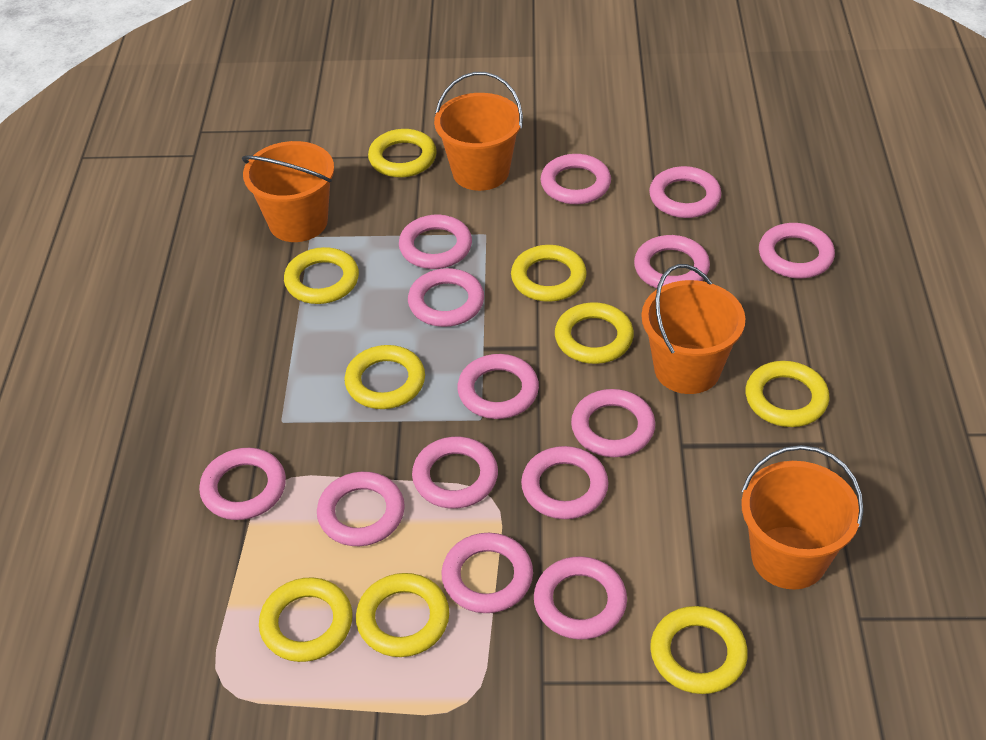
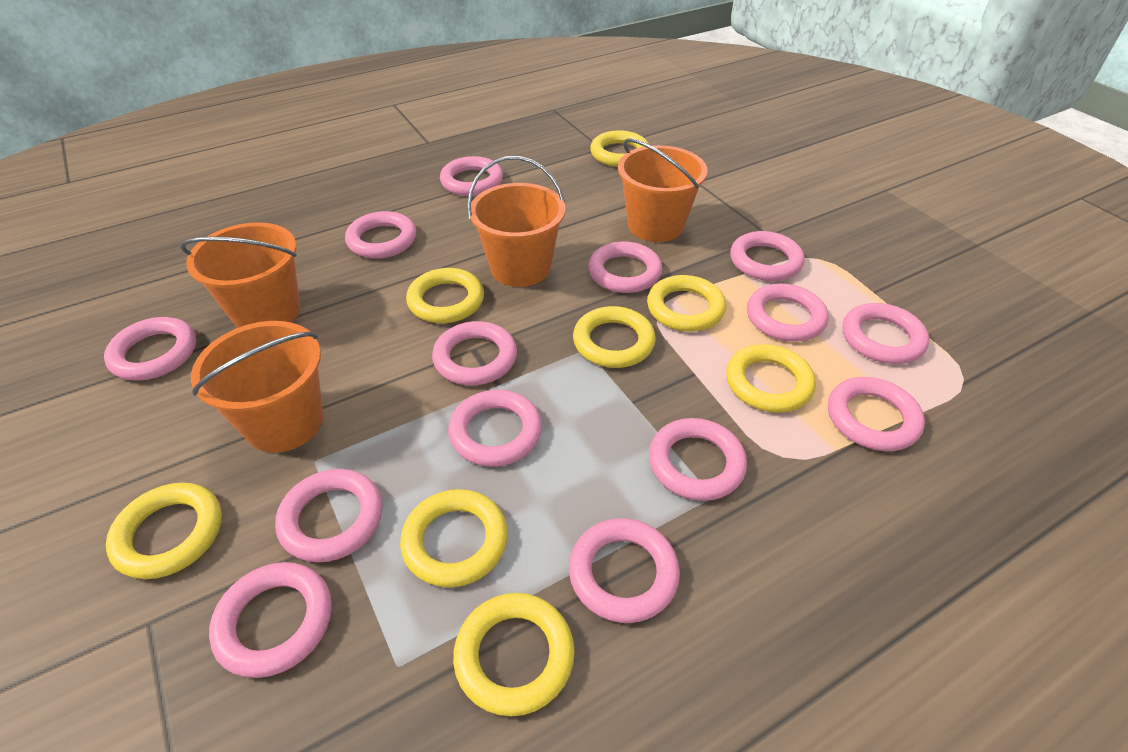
yellow ring: 9 -> 8

